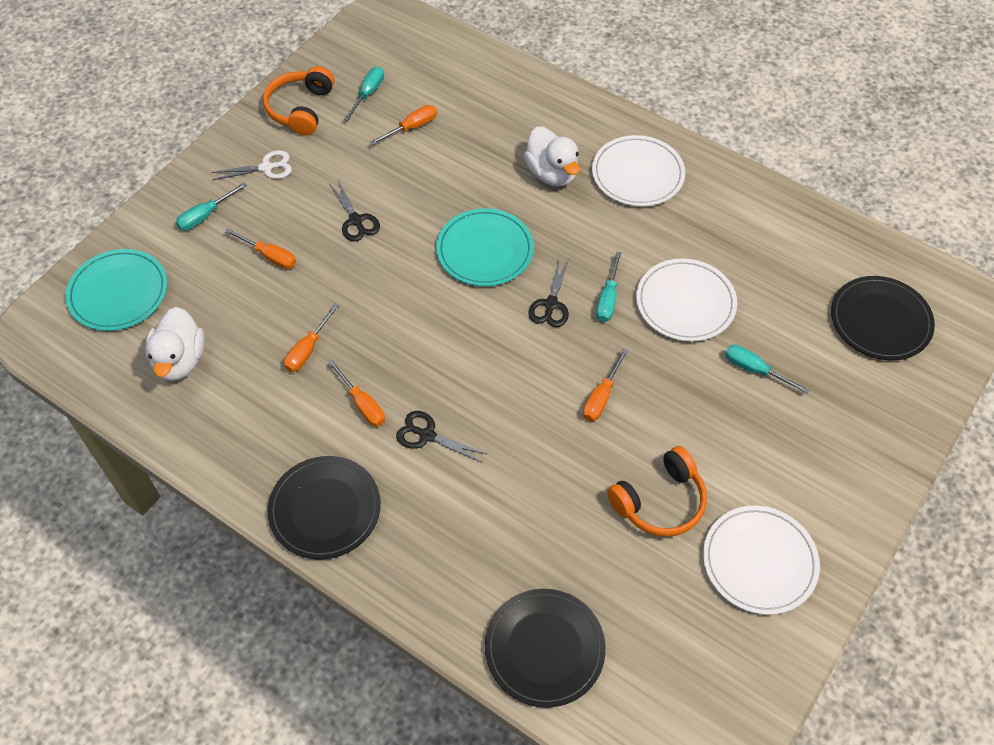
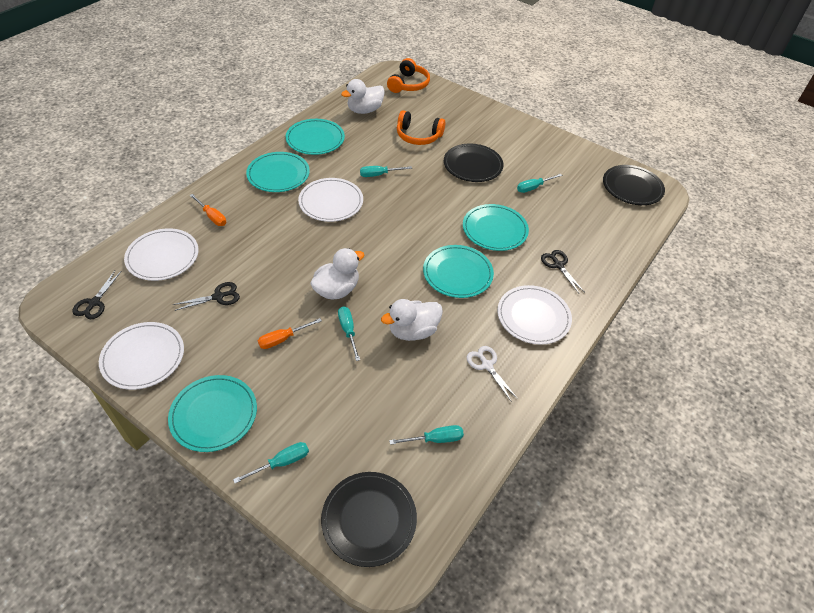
orange screwdriver: 5 -> 2
turquoise plate: 2 -> 5
turquoise screwdriver: 4 -> 5
white duck: 2 -> 3
white plate: 3 -> 4

